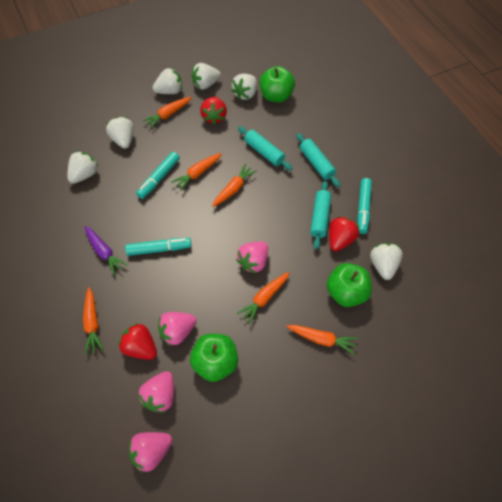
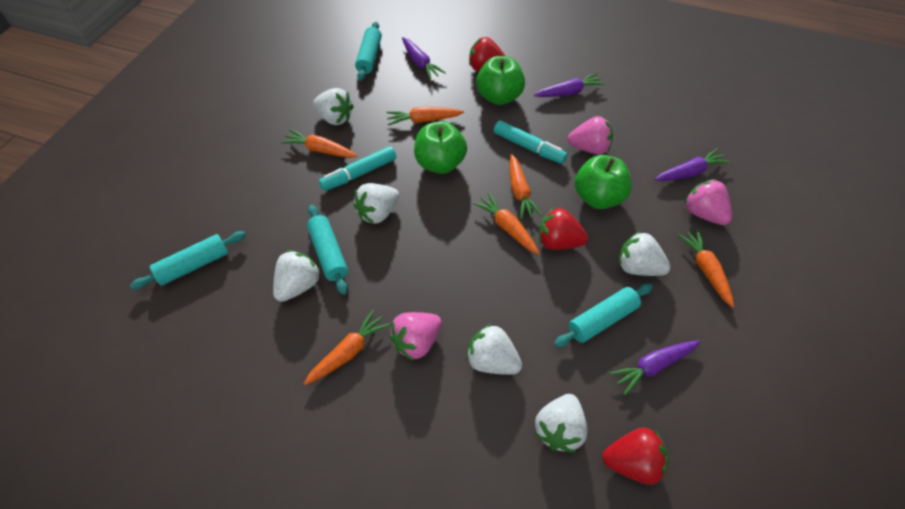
pink strawberry: 4 -> 3
purple carrot: 1 -> 4
turquoise marker: 3 -> 2
turquoise rolling pin: 3 -> 4

